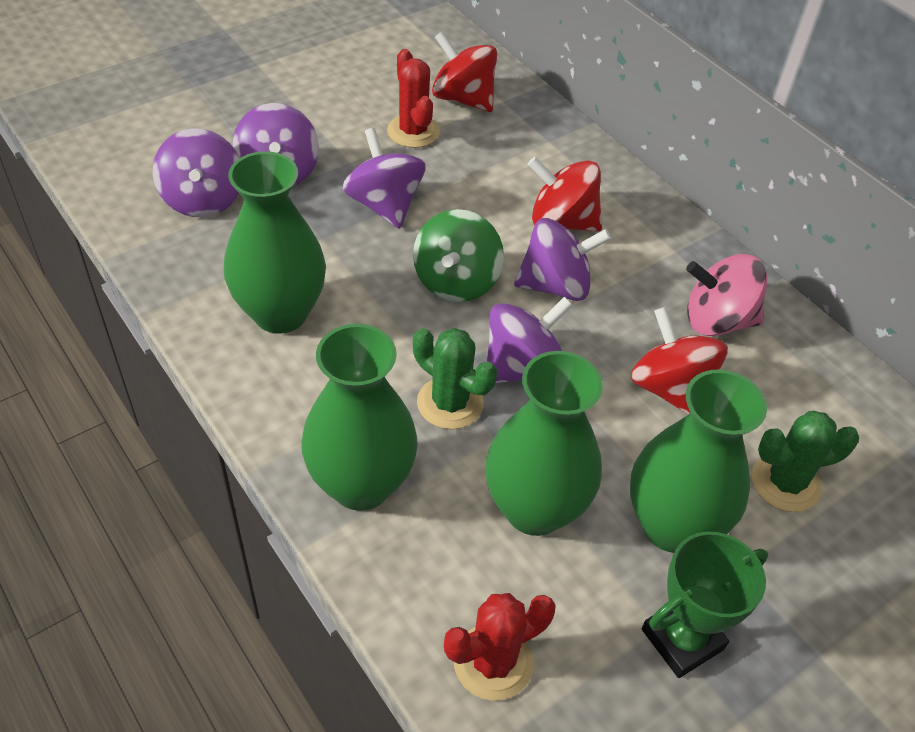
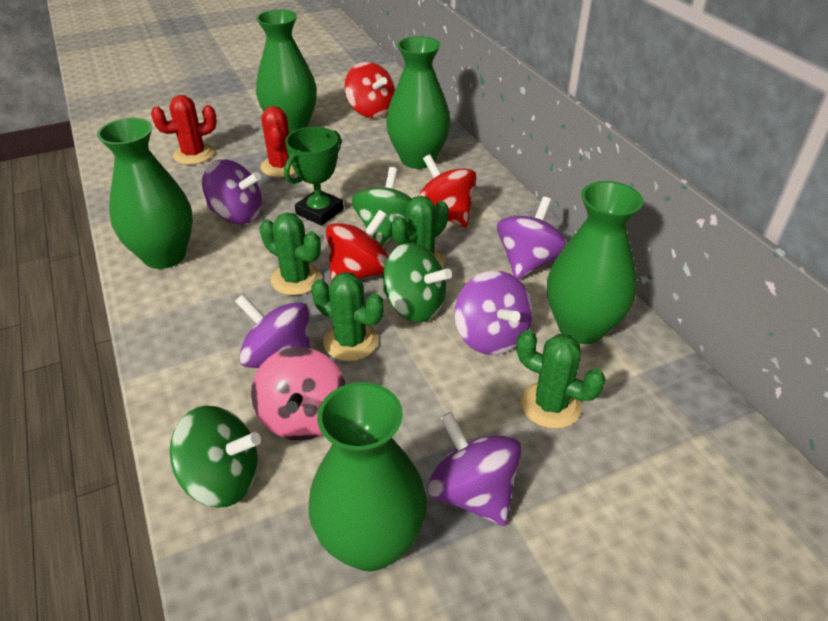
green cactus: 2 -> 4
green spinning top: 1 -> 3
green vase: 4 -> 5

